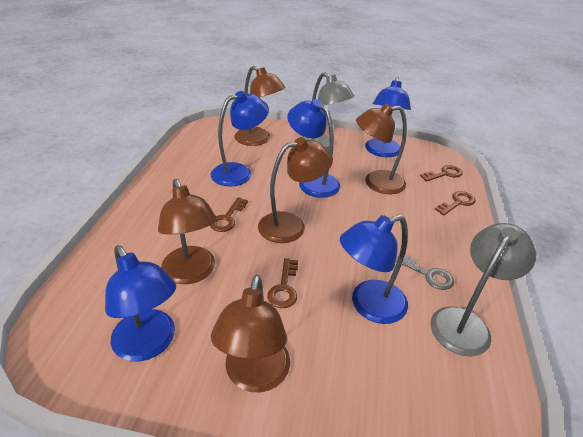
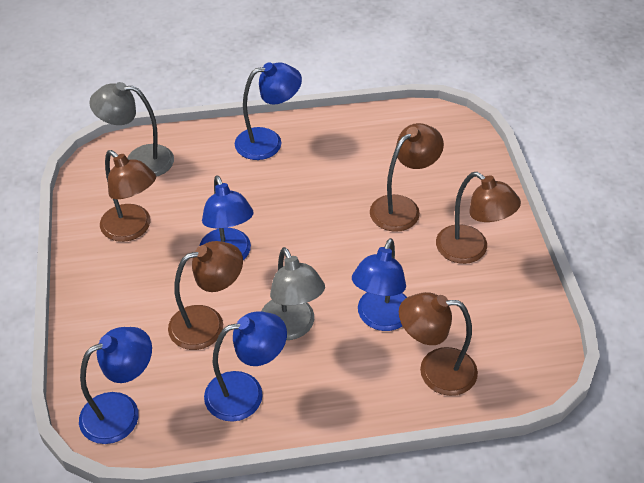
brown key: 4 -> 0
grey key: 1 -> 0

